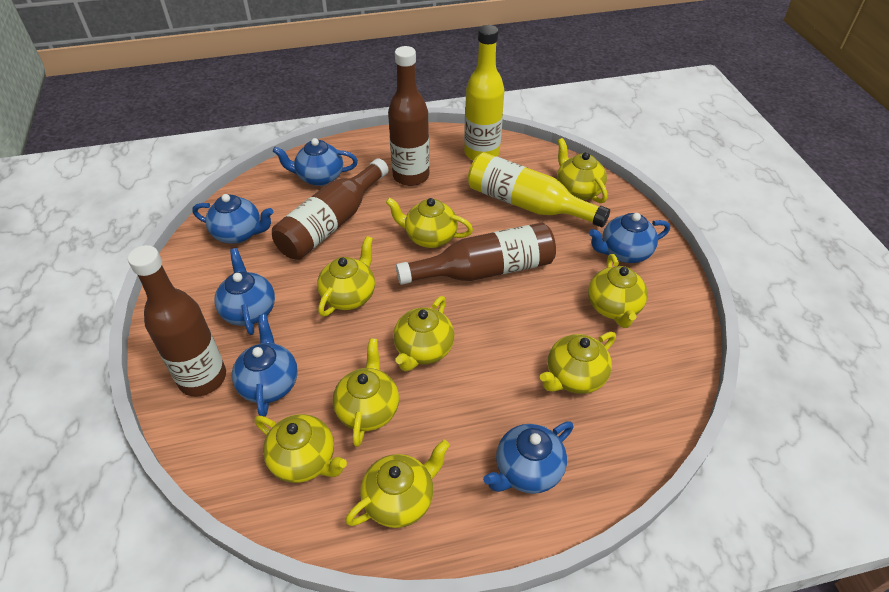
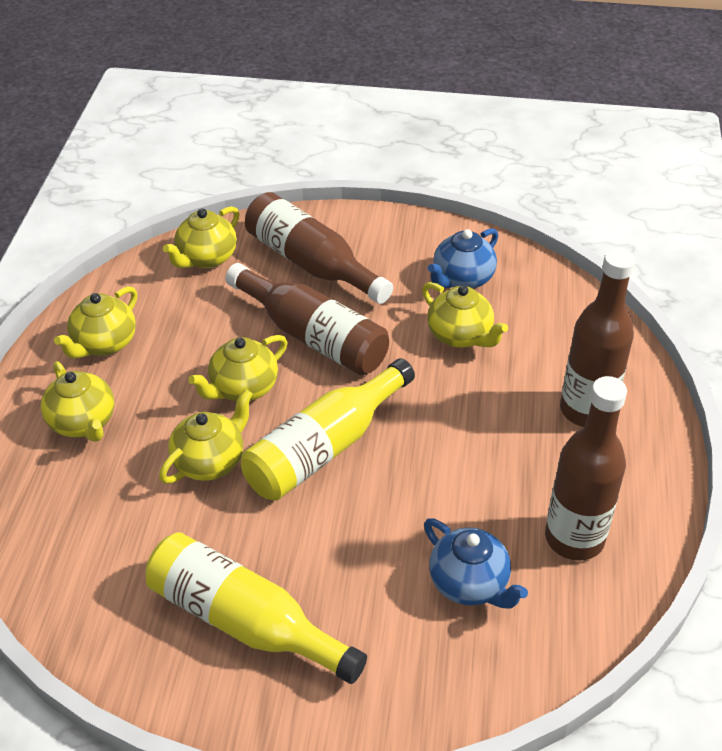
blue teapot: 6 -> 2
yellow teapot: 9 -> 6

